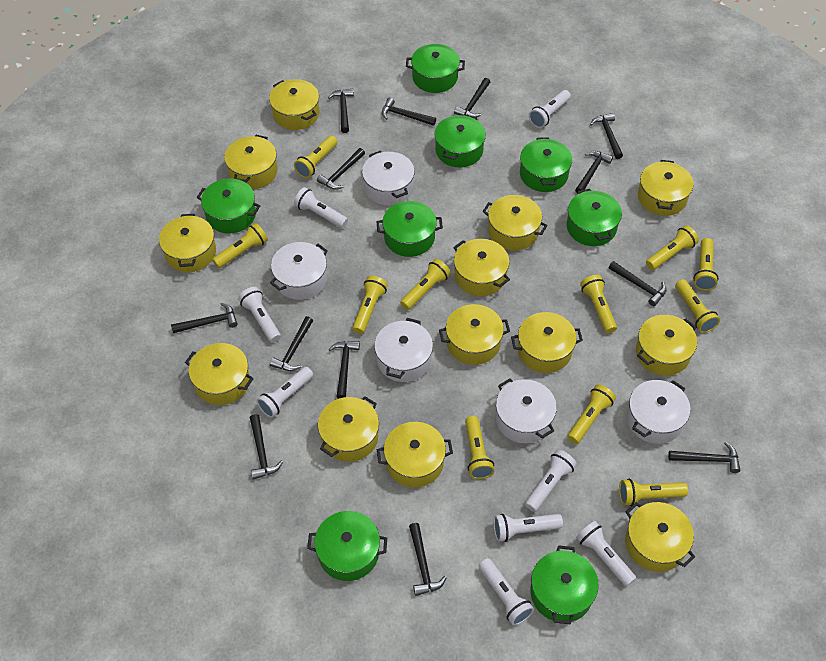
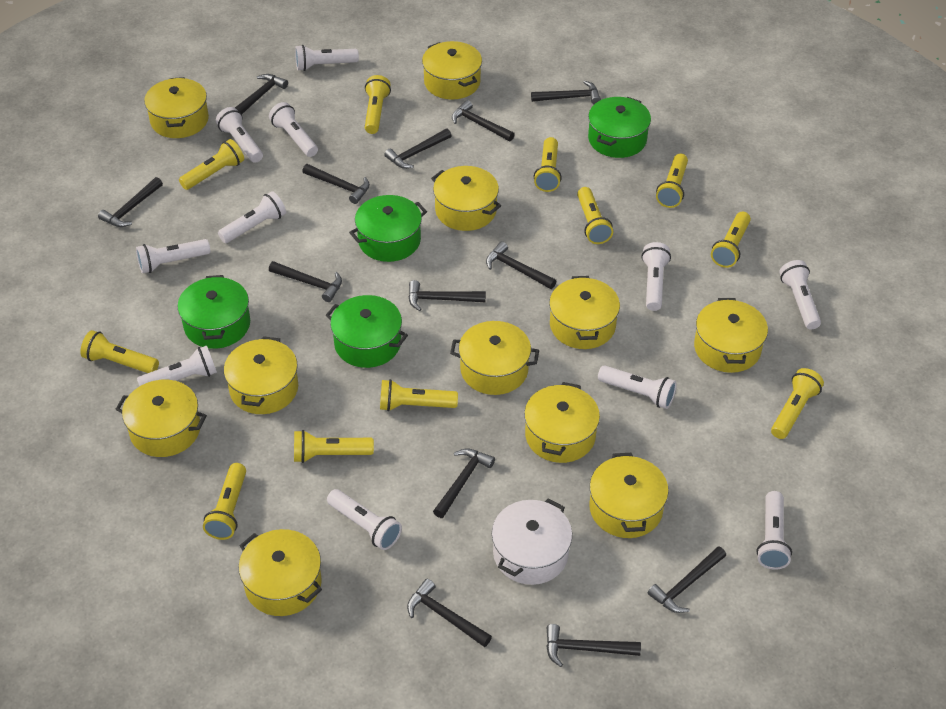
green pot: 8 -> 4
white flashlight: 8 -> 11
white pot: 5 -> 1
yellow pot: 13 -> 11

